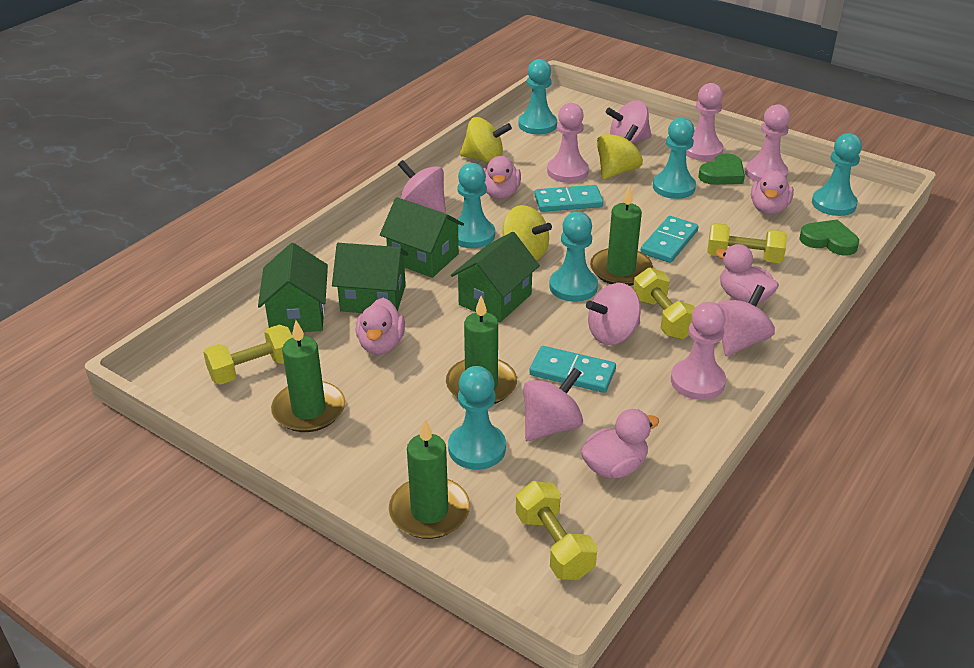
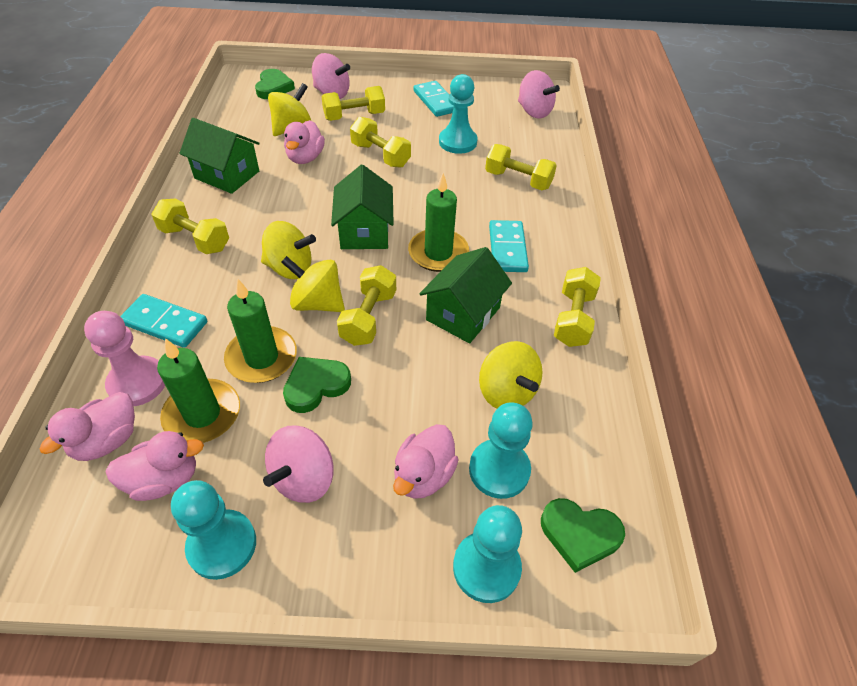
green candle: 4 -> 3
green heart: 2 -> 3
green house: 4 -> 3
pink duck: 5 -> 4
pink pawn: 4 -> 1
pink spinning top: 5 -> 3
turquoise pawn: 6 -> 4
yellow dumbbell: 4 -> 6
yellow spinning top: 3 -> 4

